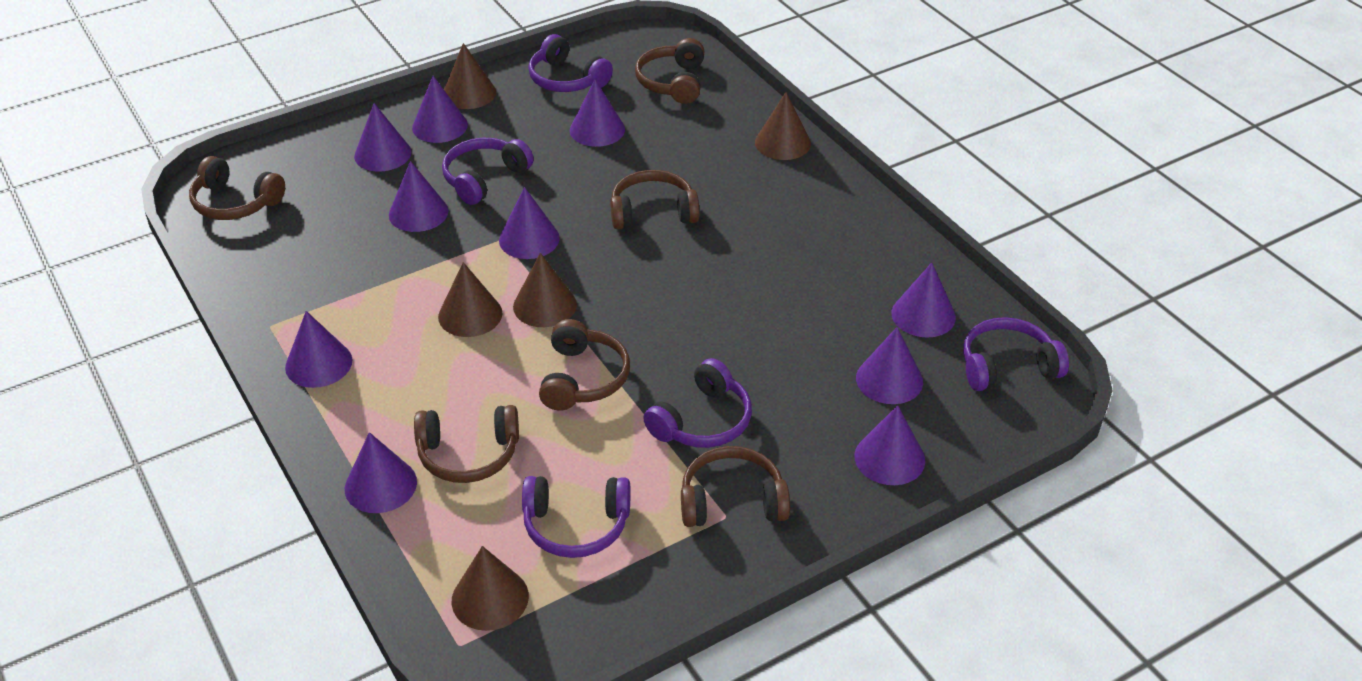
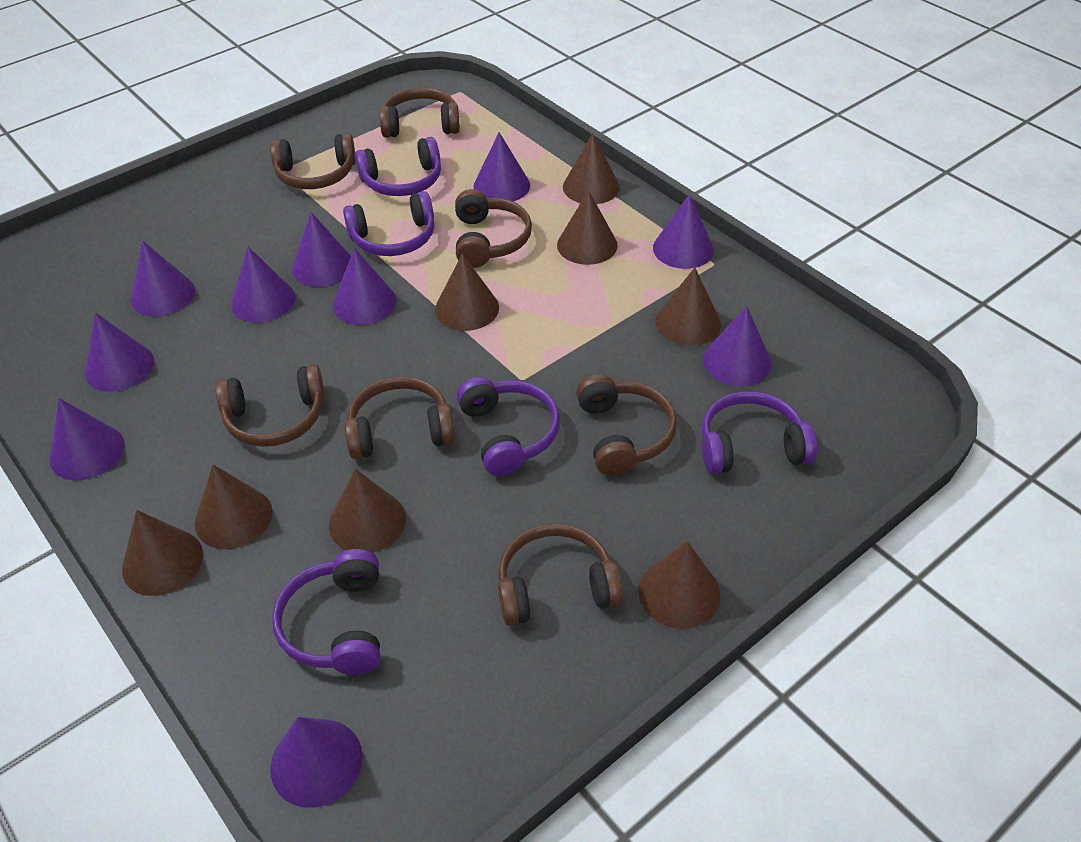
brown cone: 5 -> 8
brown headphones: 6 -> 7

